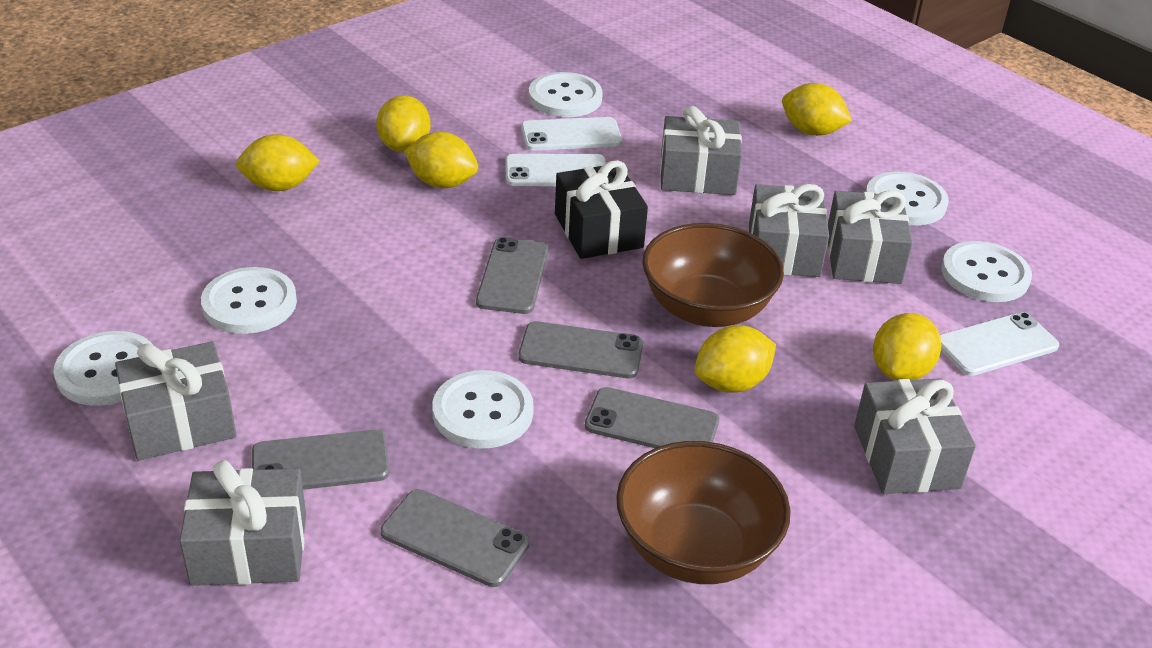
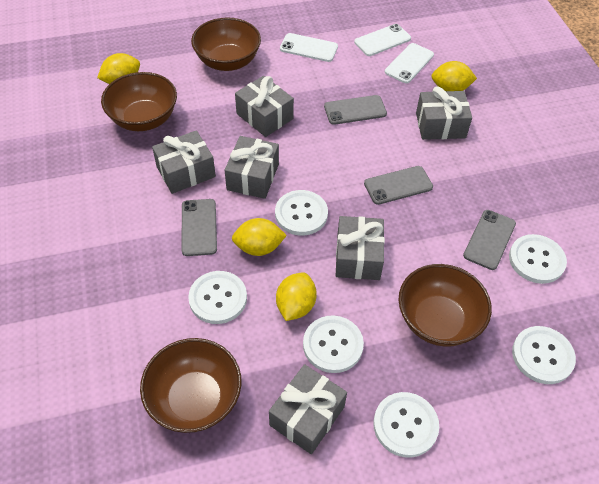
black gift: 1 -> 0
brown bowl: 2 -> 4
grey phone: 5 -> 4
yellow lemon: 6 -> 4

